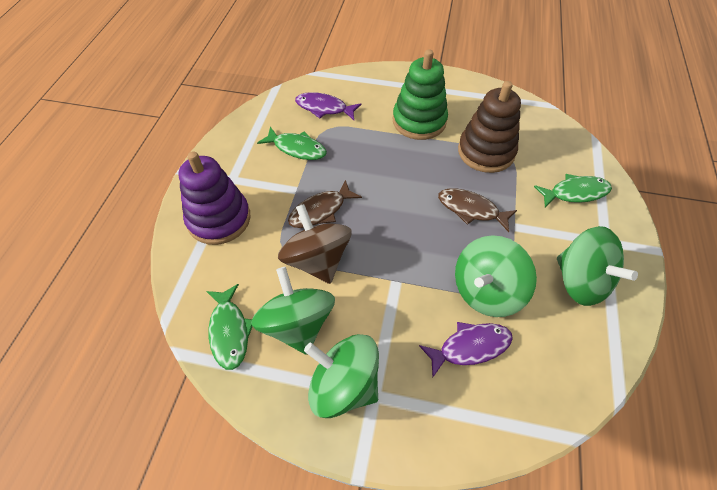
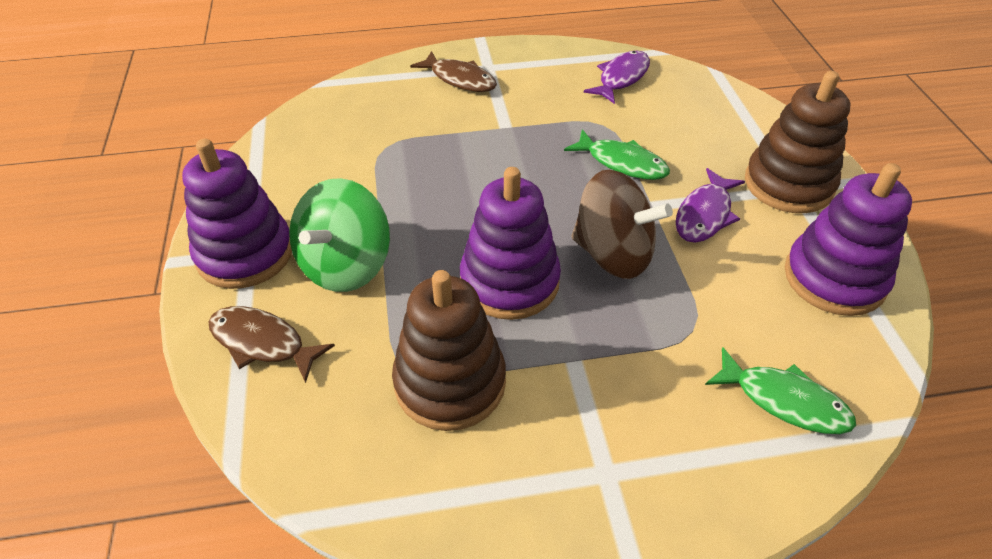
brown stacking toy: 1 -> 2
green fish: 3 -> 2
green spinning top: 4 -> 1
green stacking toy: 1 -> 0
purple stacking toy: 1 -> 3

